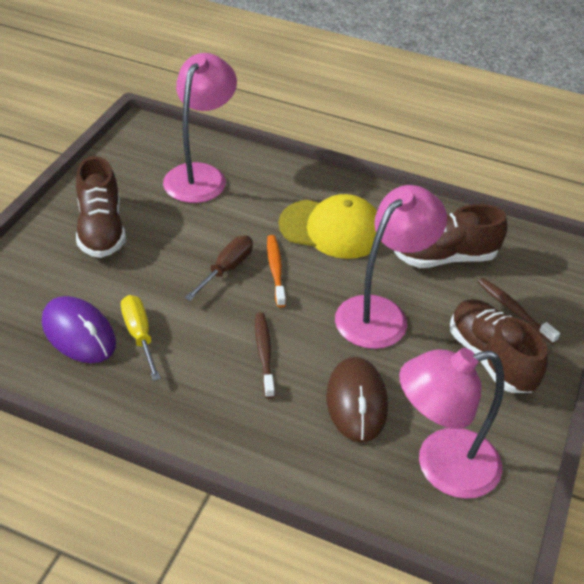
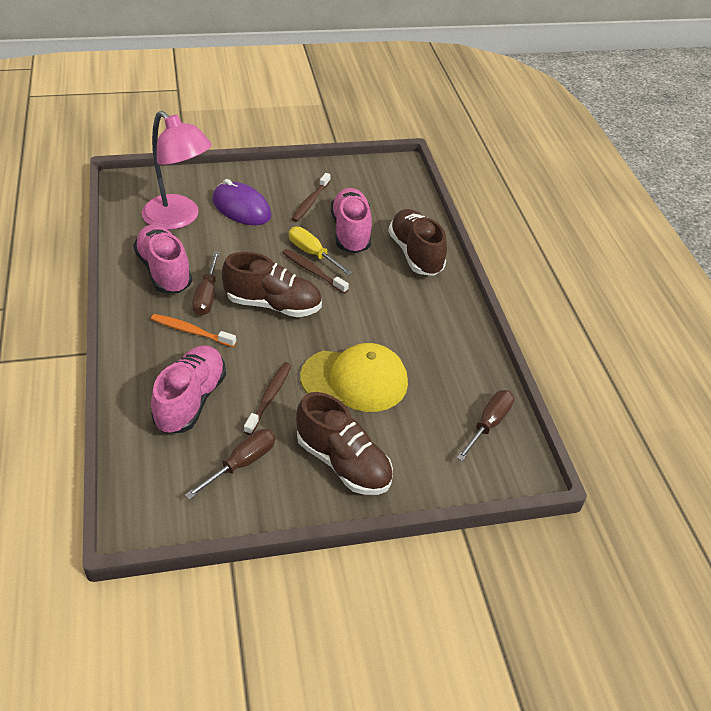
brown mouse: 1 -> 0
brown screwdriver: 1 -> 3
brown toothbrush: 2 -> 3
pink lamp: 3 -> 1
pink shoe: 0 -> 3

